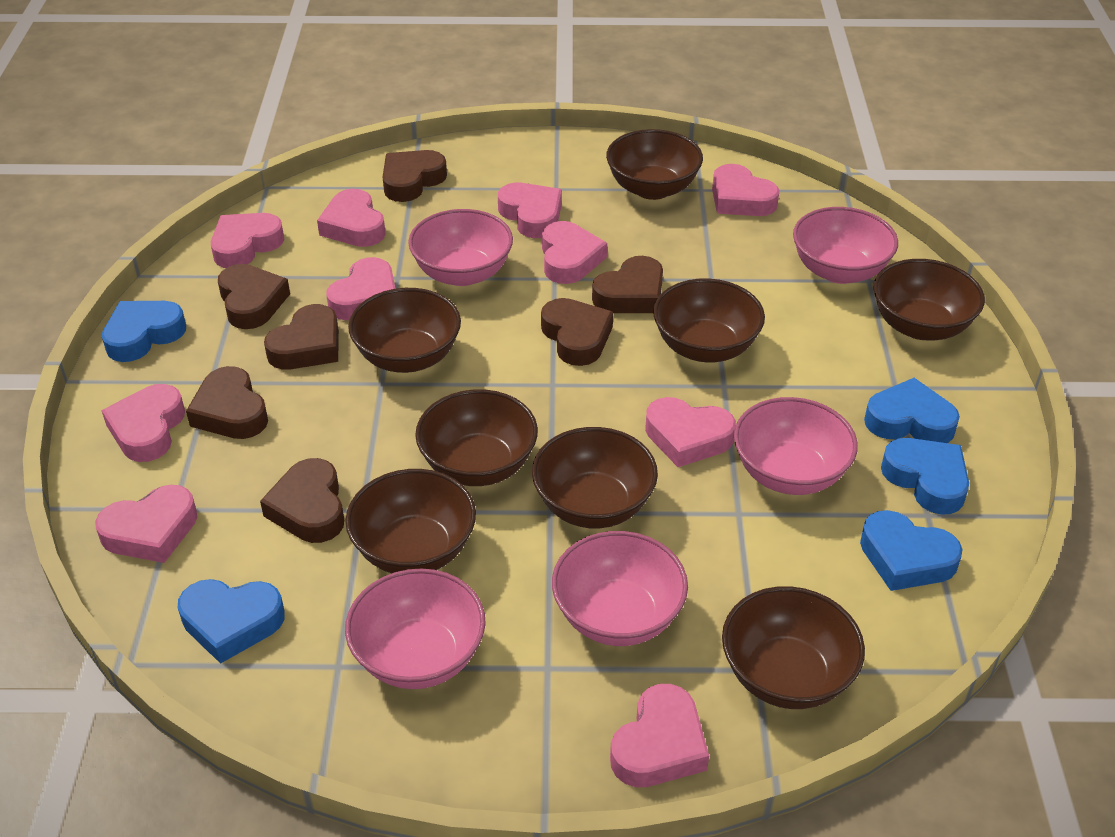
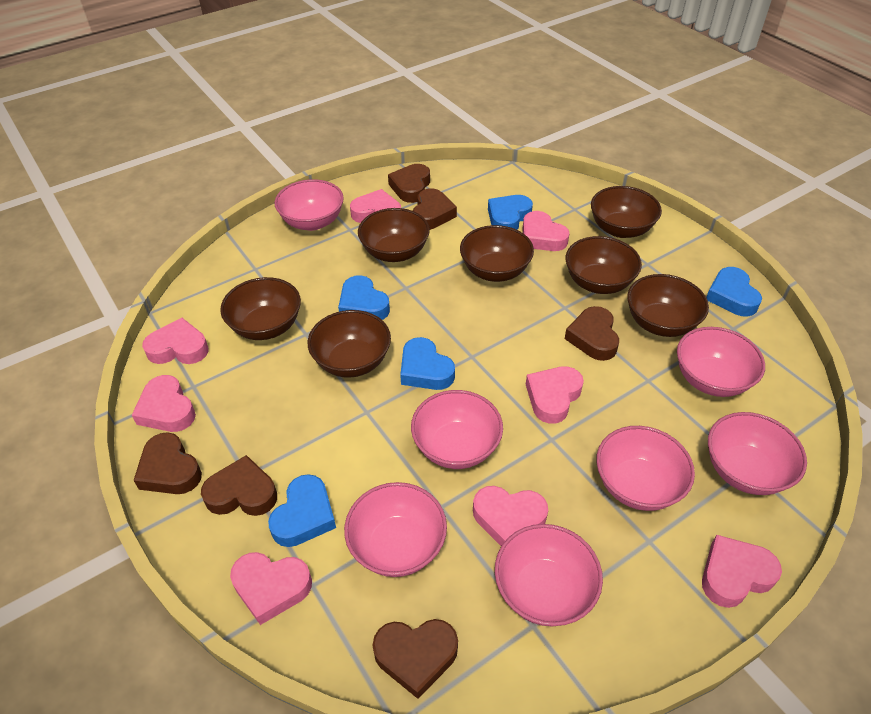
brown bowl: 8 -> 7
brown heart: 7 -> 6
pink bowl: 5 -> 7
pink heart: 10 -> 8

